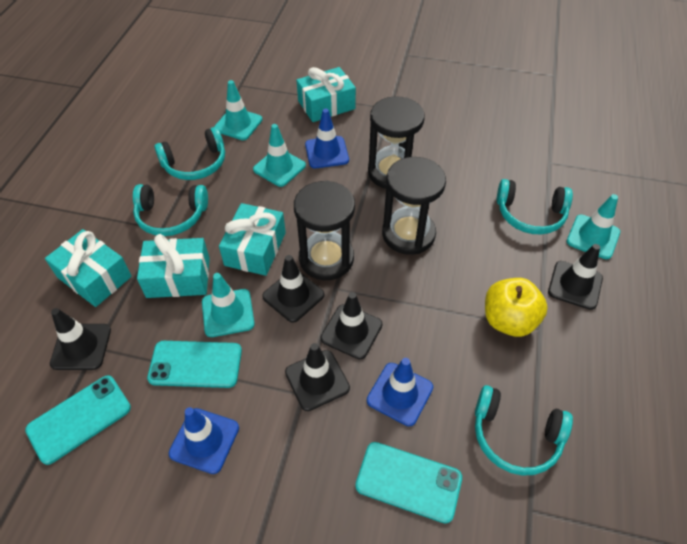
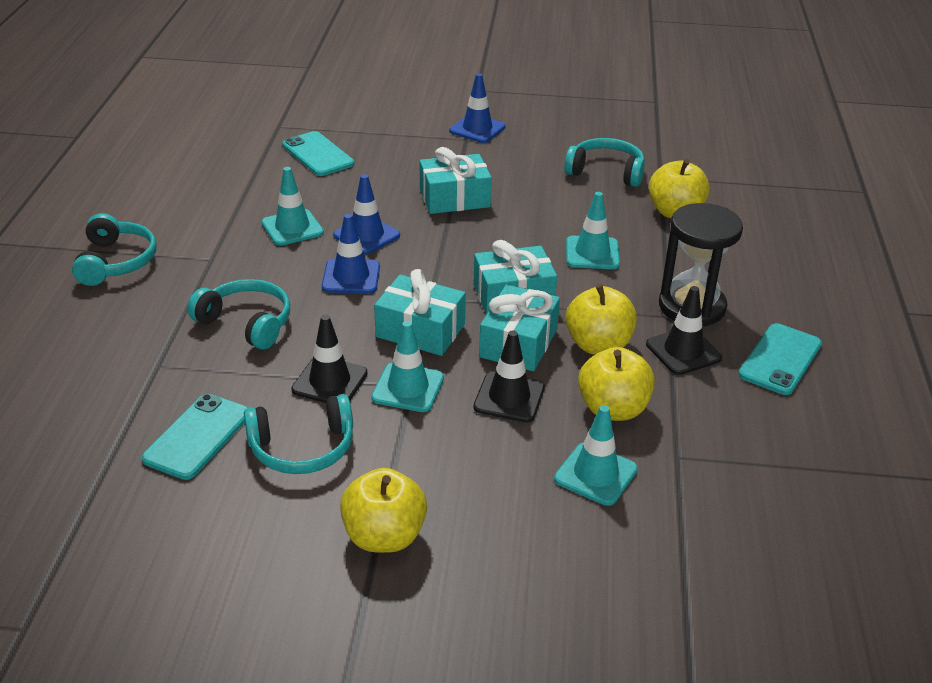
black hourglass: 3 -> 1
black traffic cone: 5 -> 3
yellow apple: 1 -> 4

